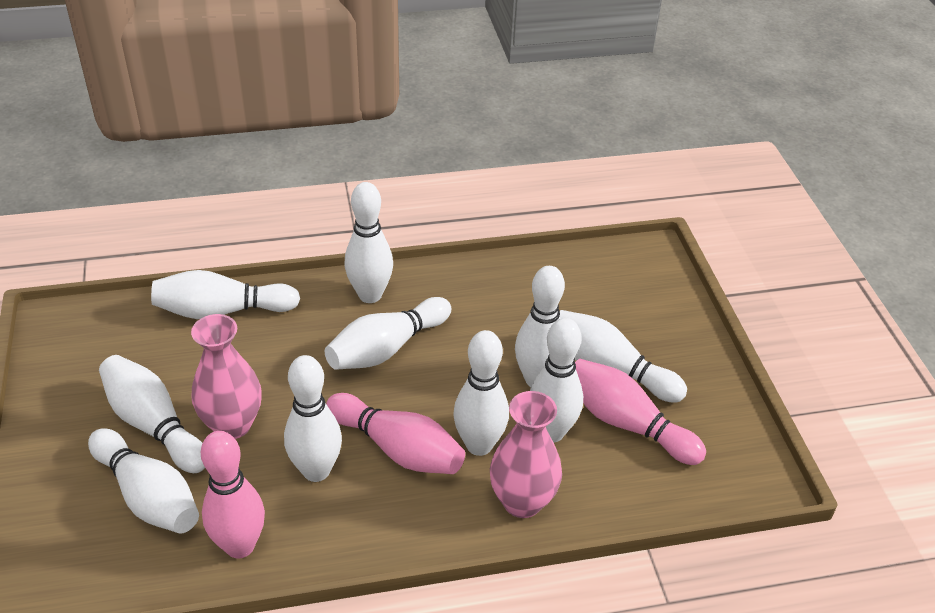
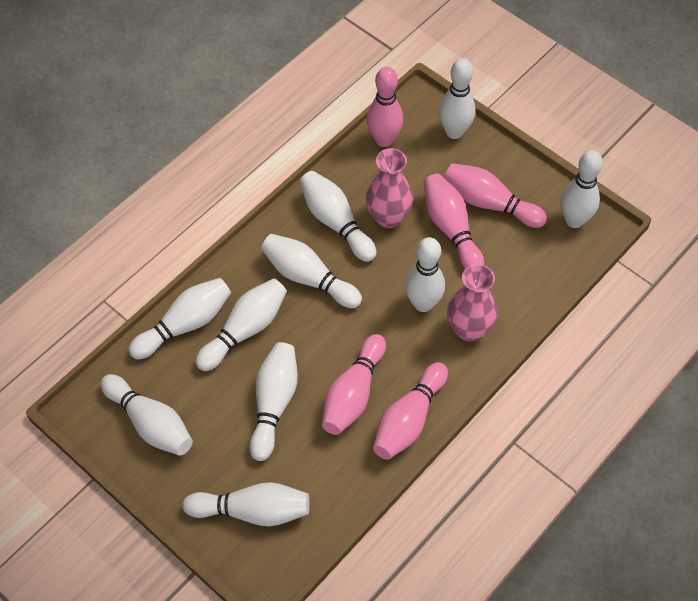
pink bowling pin: 3 -> 5

